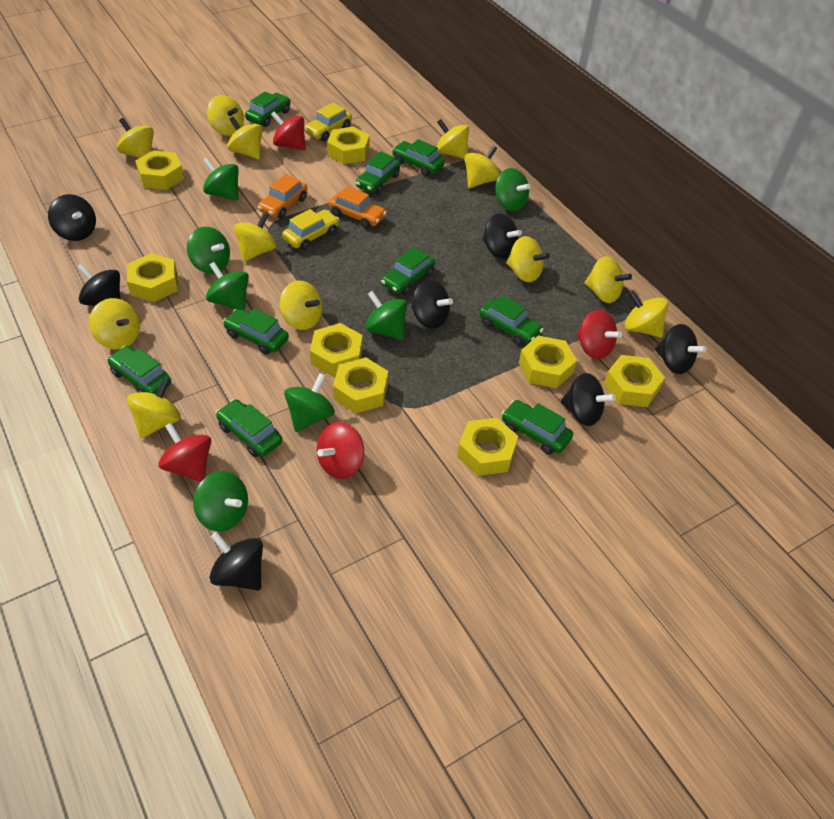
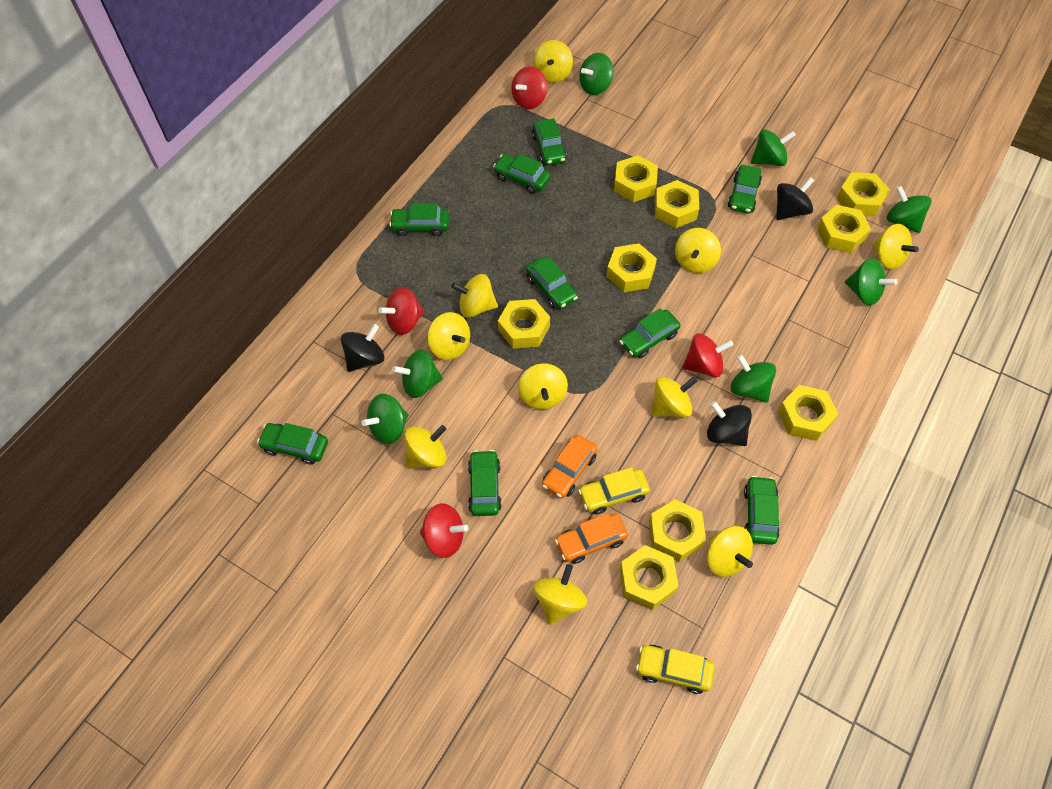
black spinning top: 7 -> 3
yellow nut: 8 -> 9
yellow spinning top: 12 -> 10

